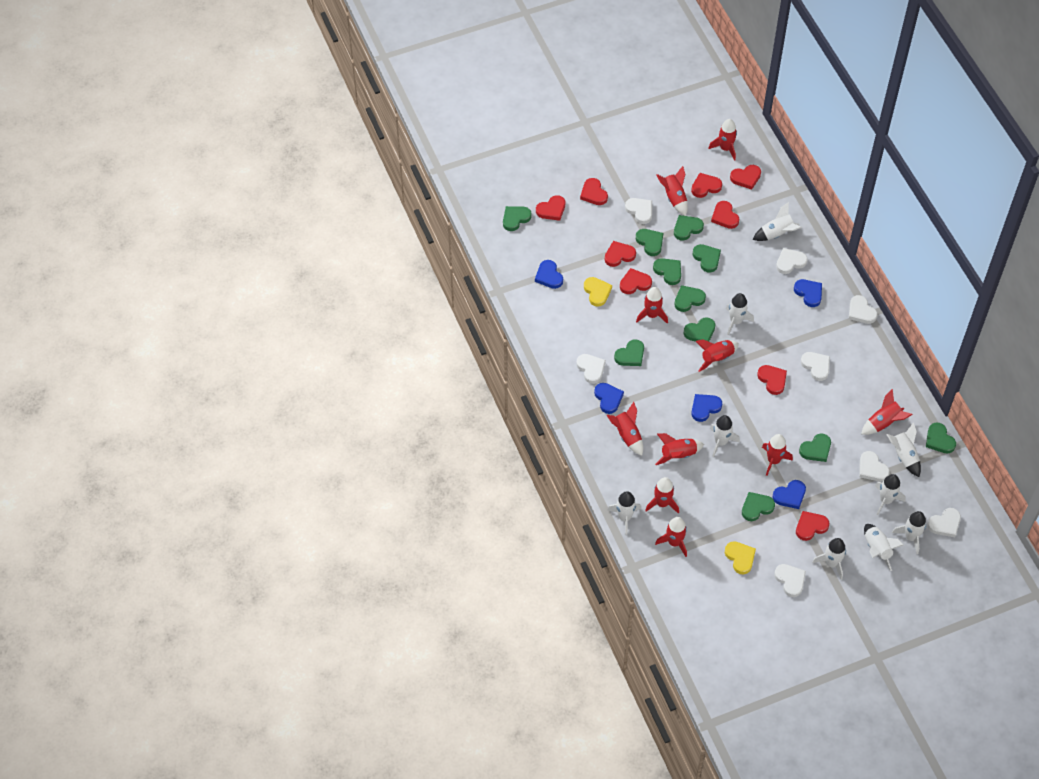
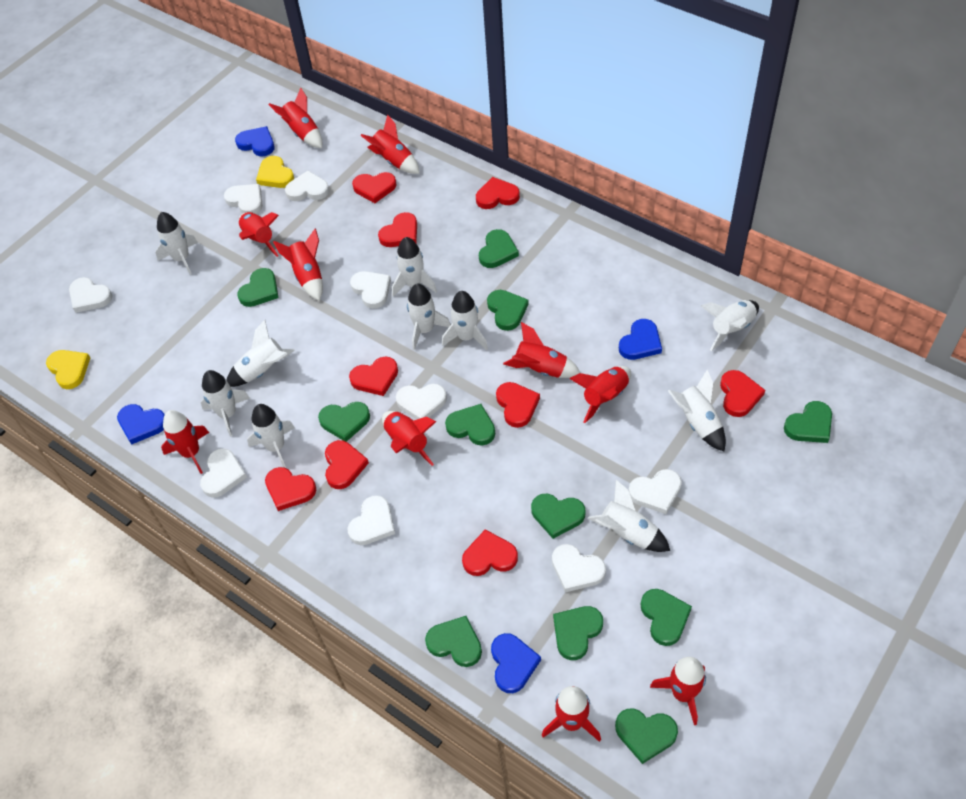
blue heart: 5 -> 4
white heart: 8 -> 9
white rocket: 9 -> 10

